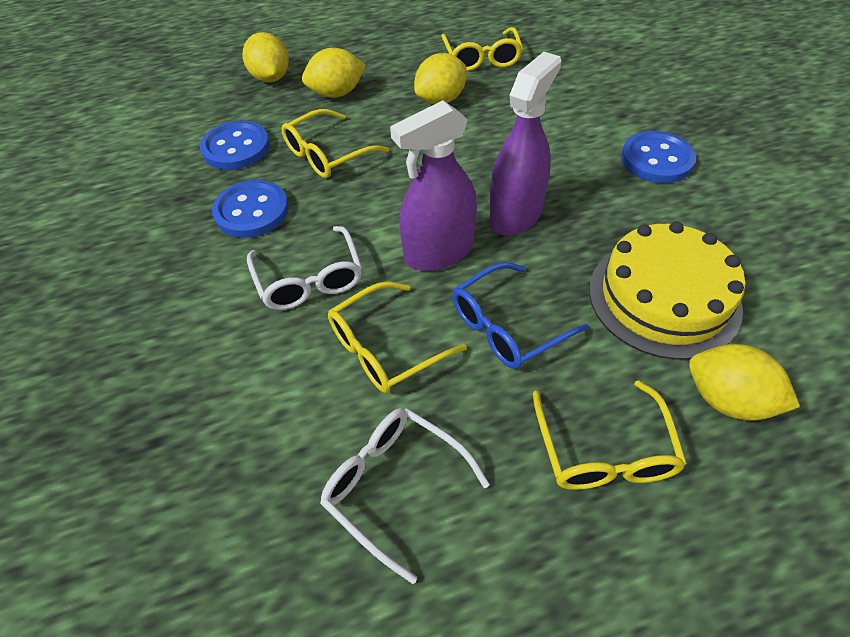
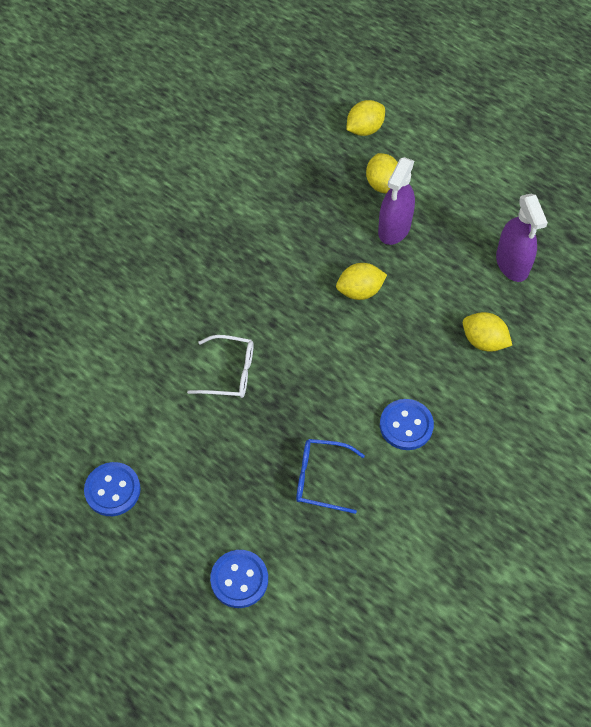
white glasses: 2 -> 1
yellow cake: 1 -> 0
yellow glasses: 4 -> 0

